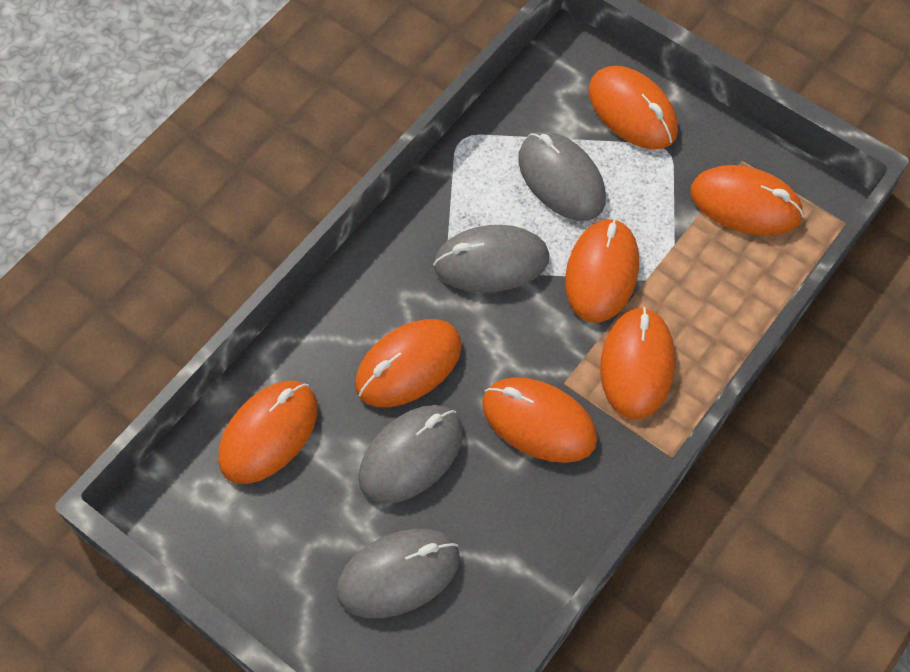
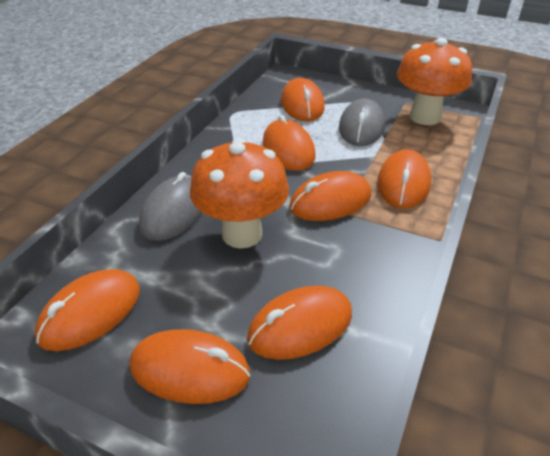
grey mouse: 4 -> 2
orange mushroom: 0 -> 2

